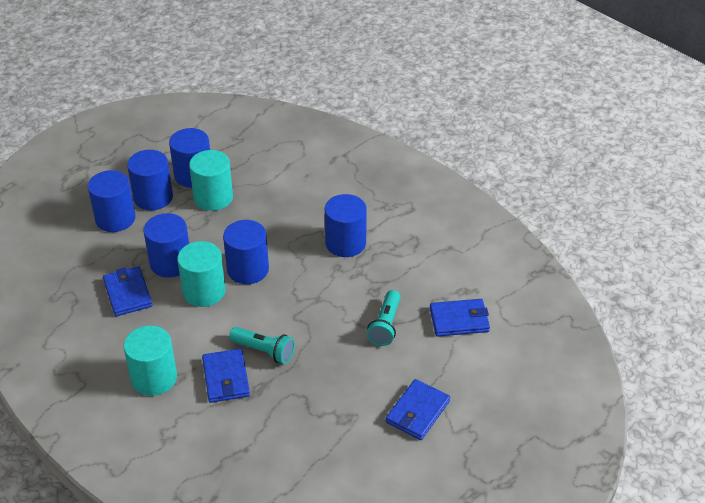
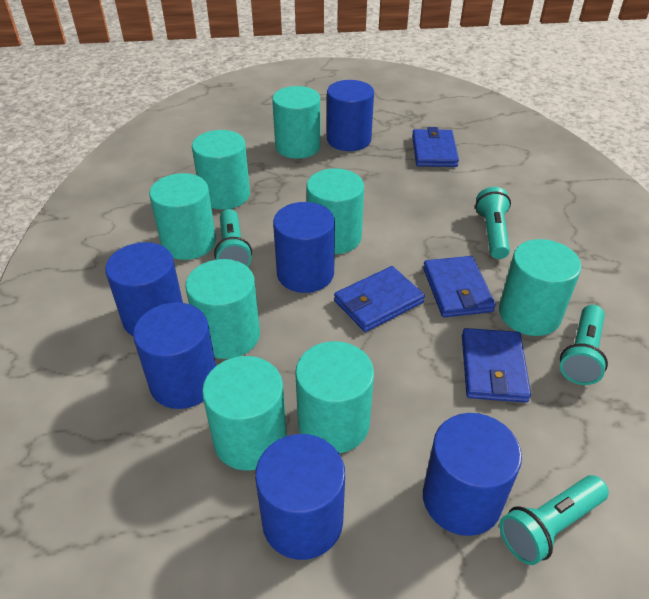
turquoise cylinder: 3 -> 8
turquoise flashlight: 2 -> 4

